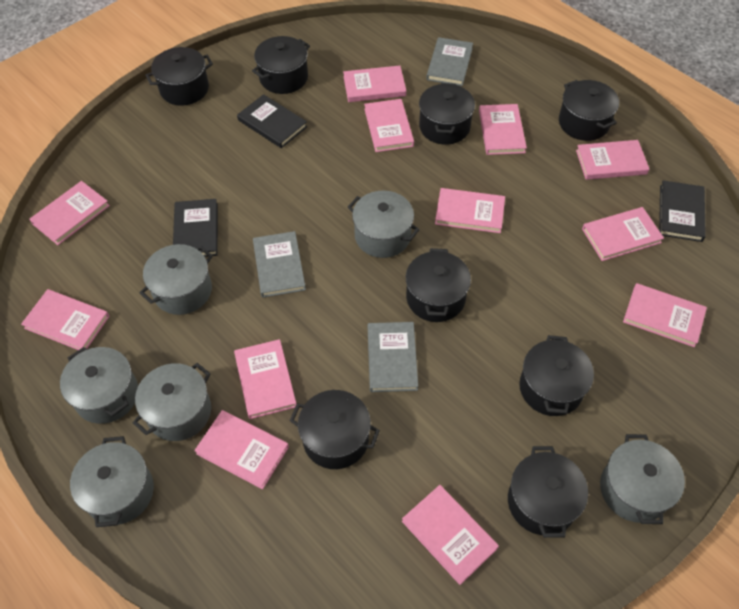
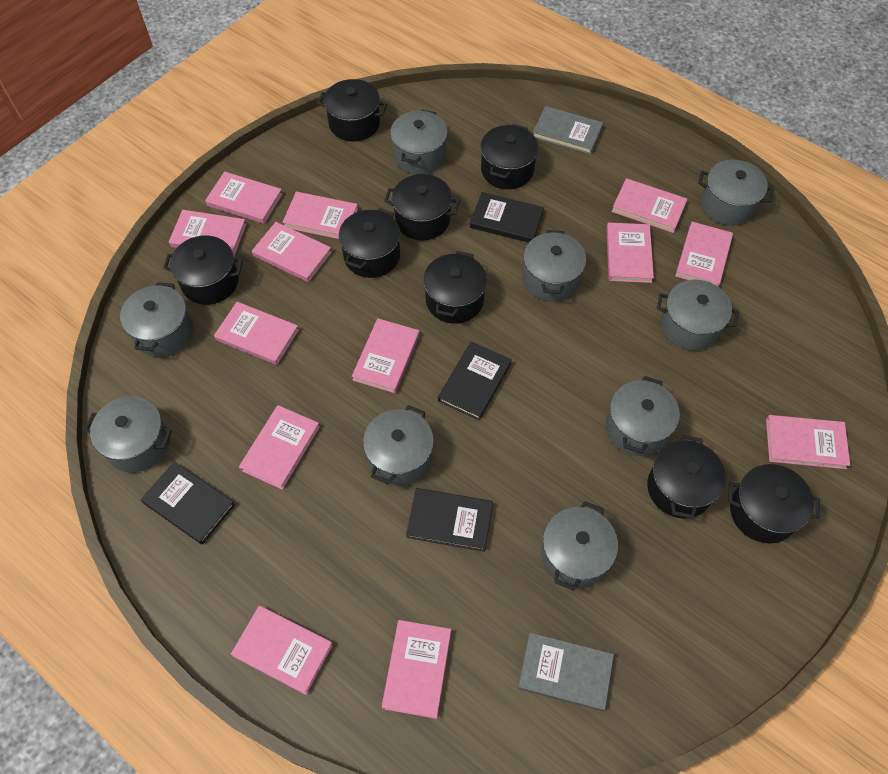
black book: 3 -> 4
grey book: 3 -> 2
grey pot: 6 -> 9
pink book: 12 -> 13

